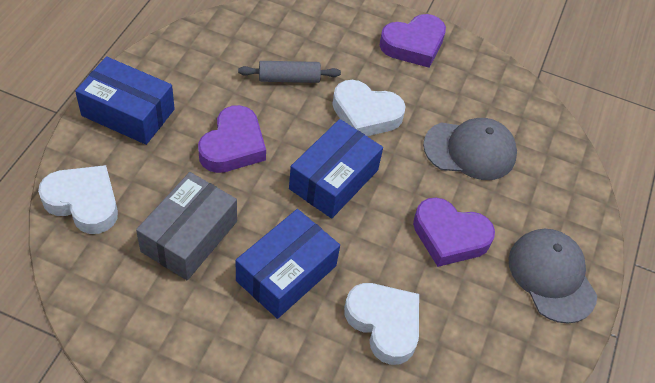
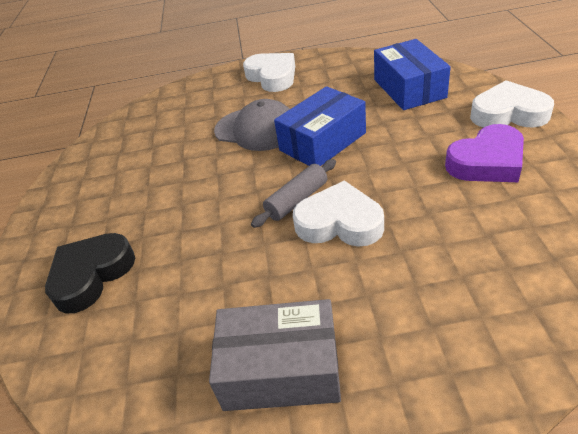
black heart: 0 -> 1
blue box: 3 -> 2
grey cap: 2 -> 1
purple heart: 3 -> 1

